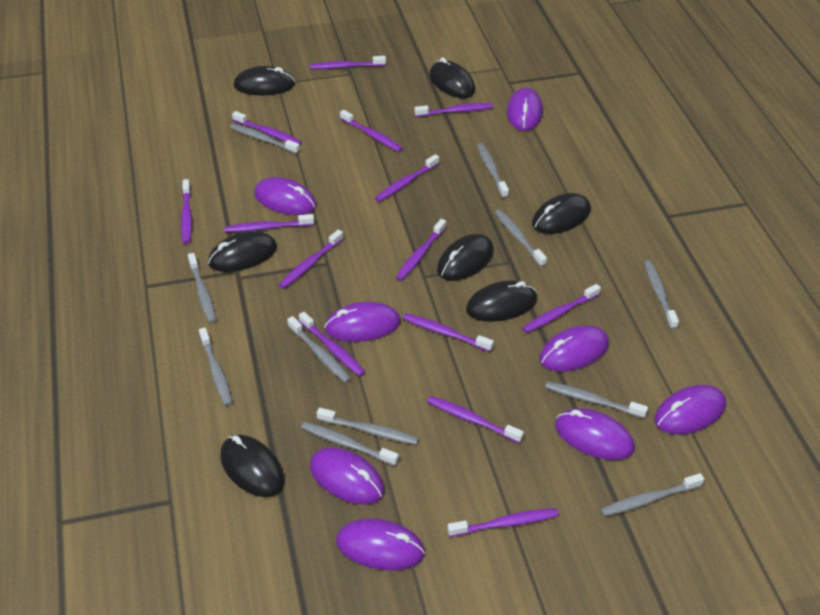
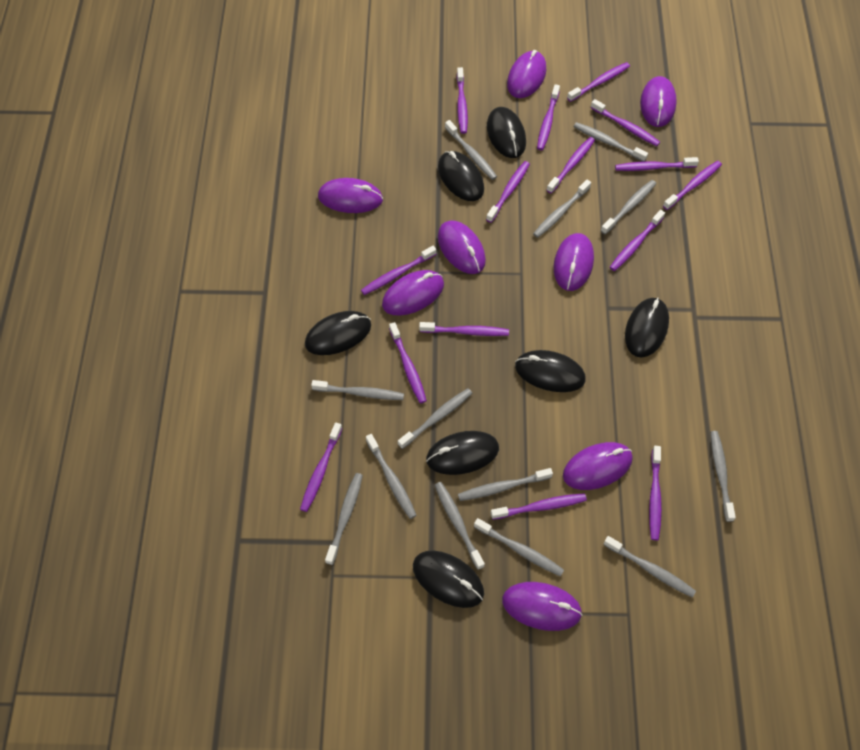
grey toothbrush: 11 -> 13
purple toothbrush: 14 -> 15

